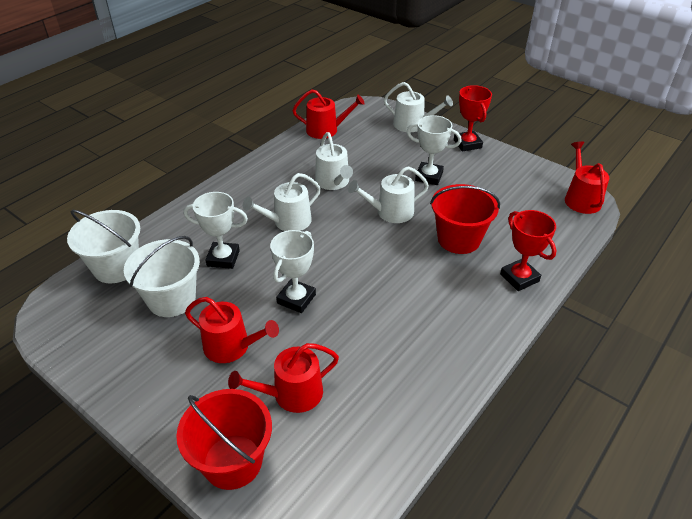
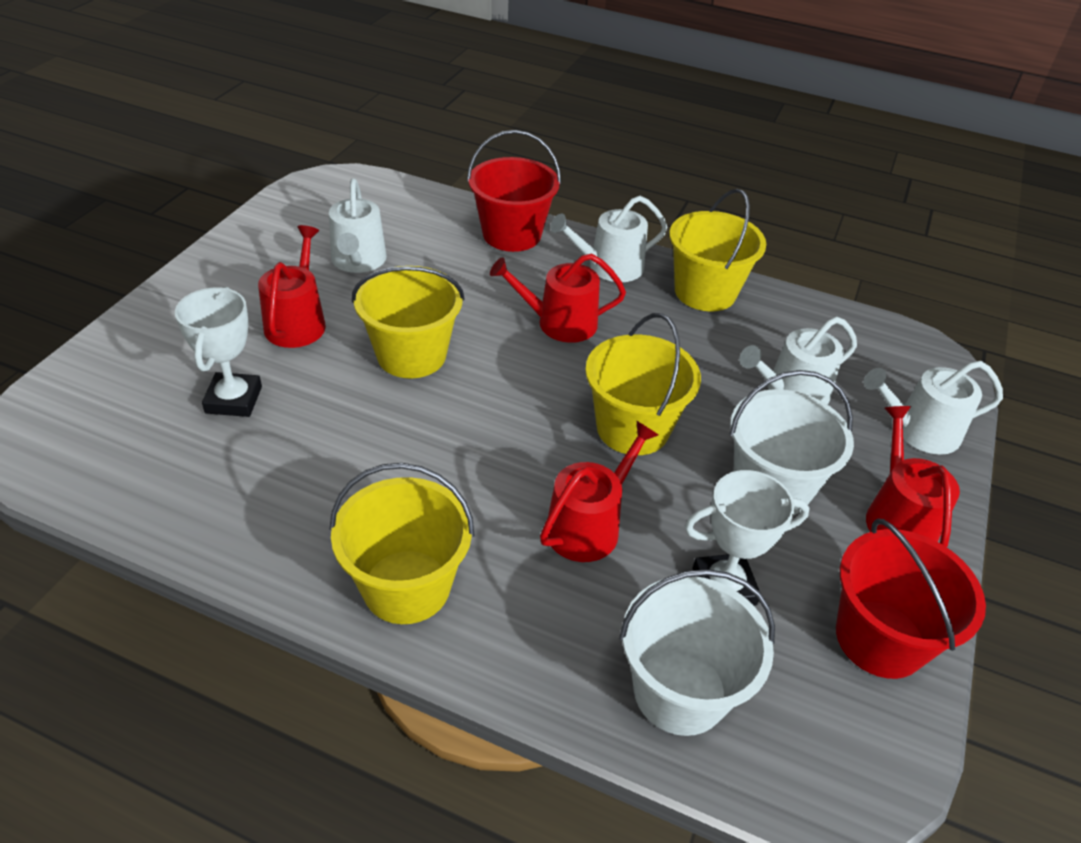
red trophy: 2 -> 0
white trophy: 3 -> 2
yellow bucket: 0 -> 4

